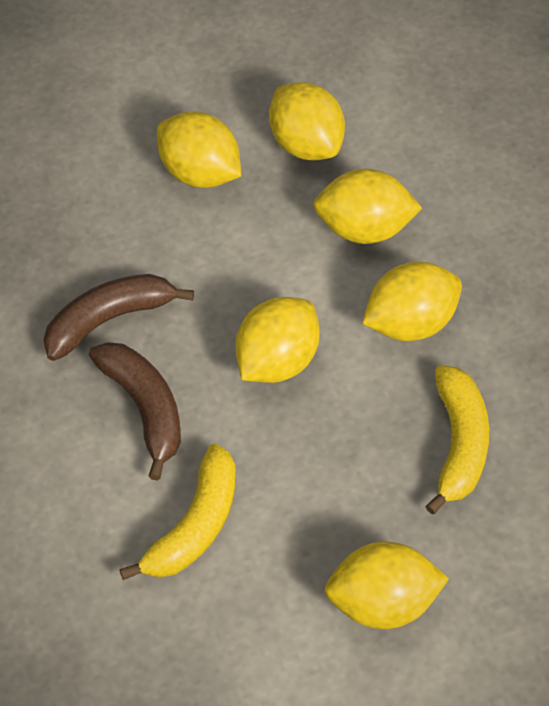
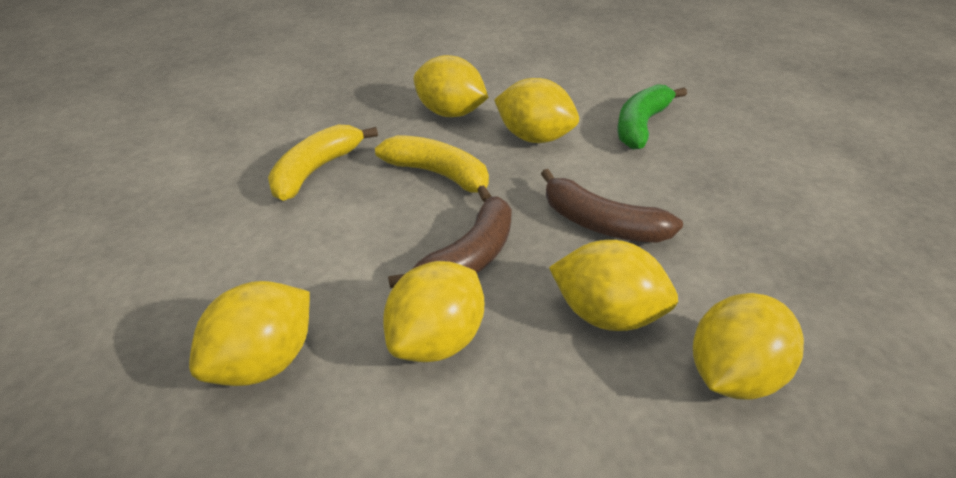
green banana: 0 -> 1

